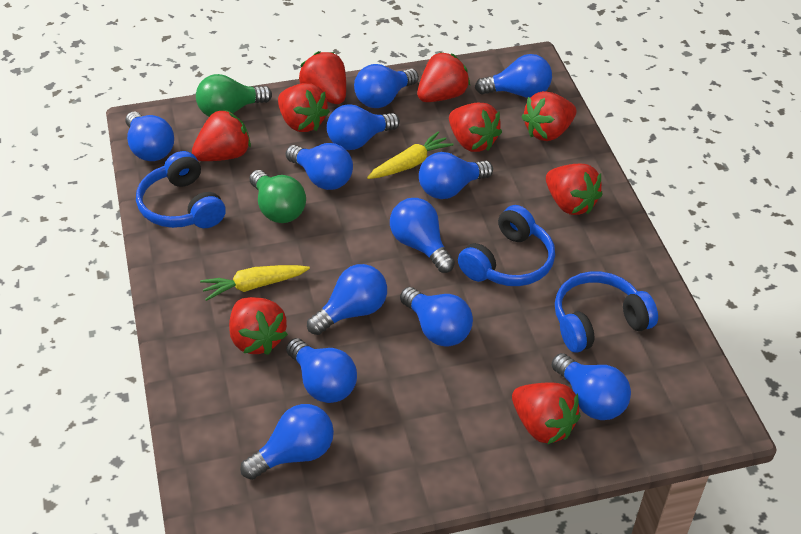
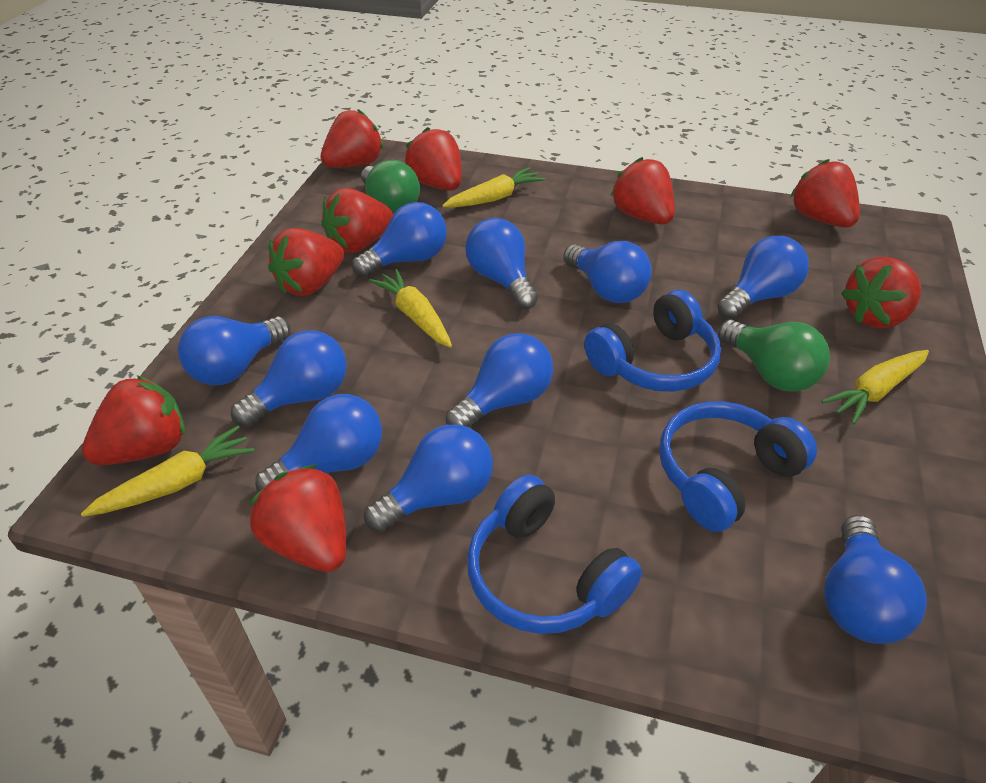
blue light bulb: 12 -> 10
yellow carrot: 2 -> 4

